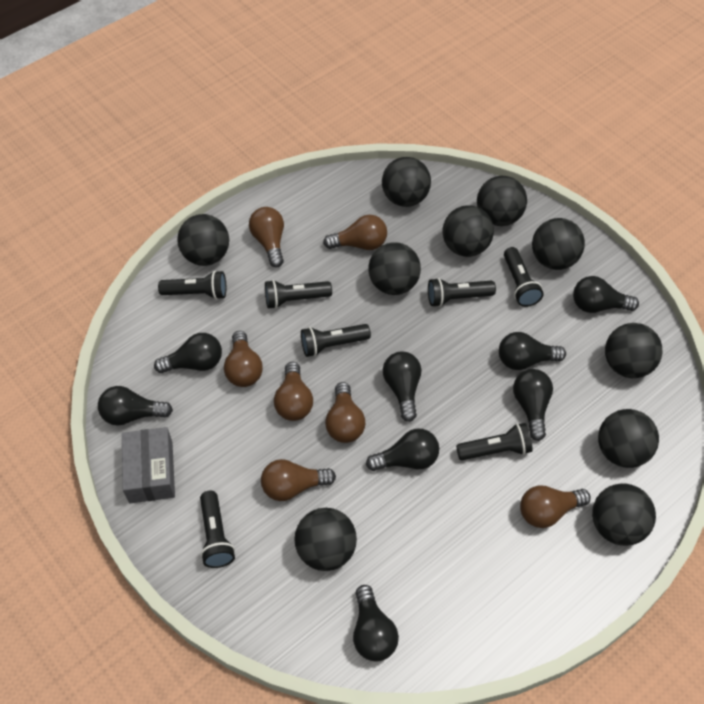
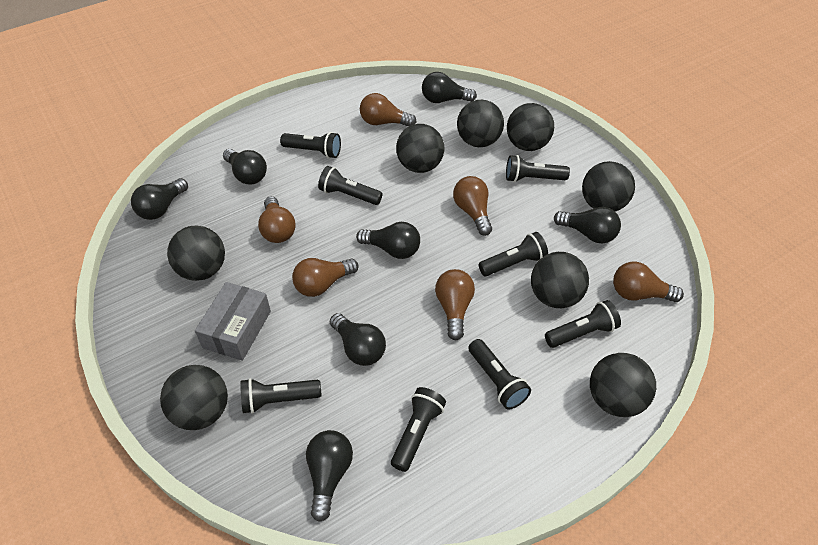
black ball: 10 -> 8
black flashlight: 7 -> 8
black light bulb: 8 -> 7
brown light bulb: 7 -> 6

